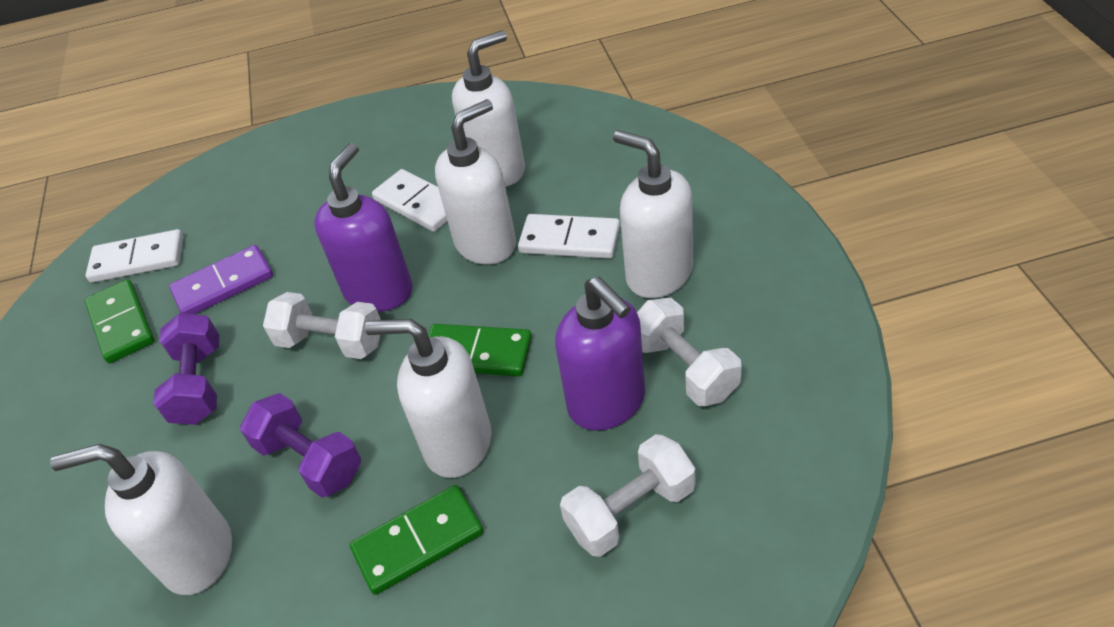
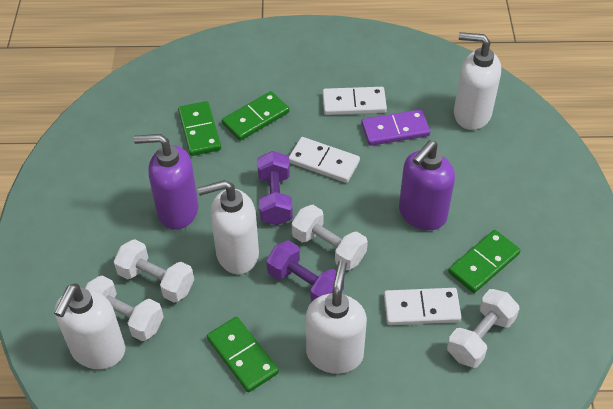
green domino: 3 -> 4
white dumbbell: 3 -> 4
white soap dispenser: 5 -> 4

